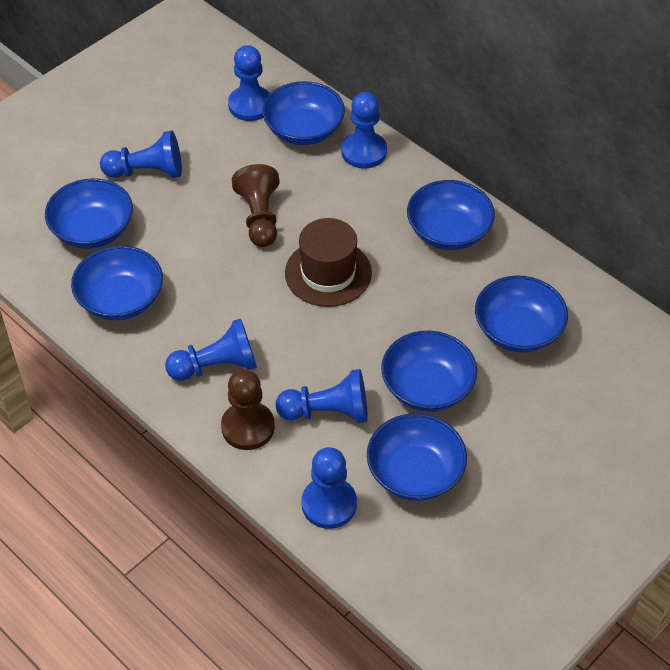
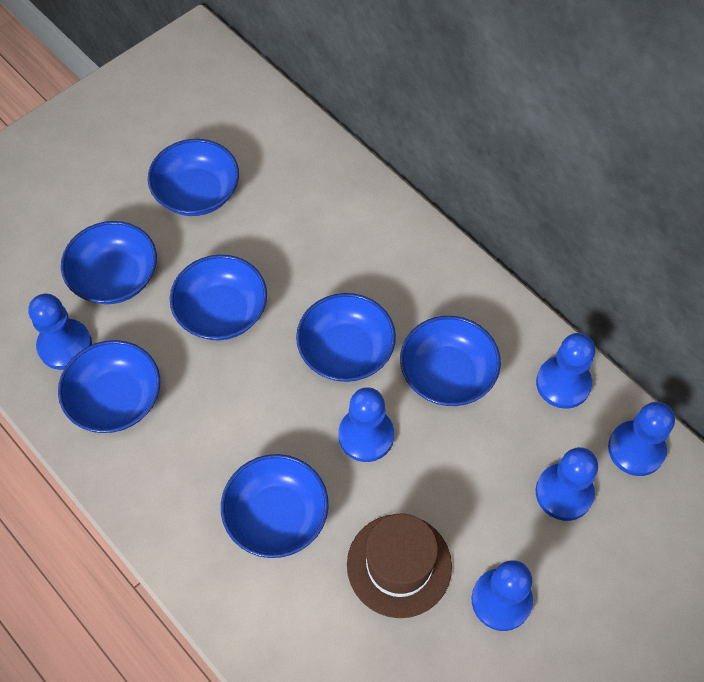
brown pawn: 2 -> 0

